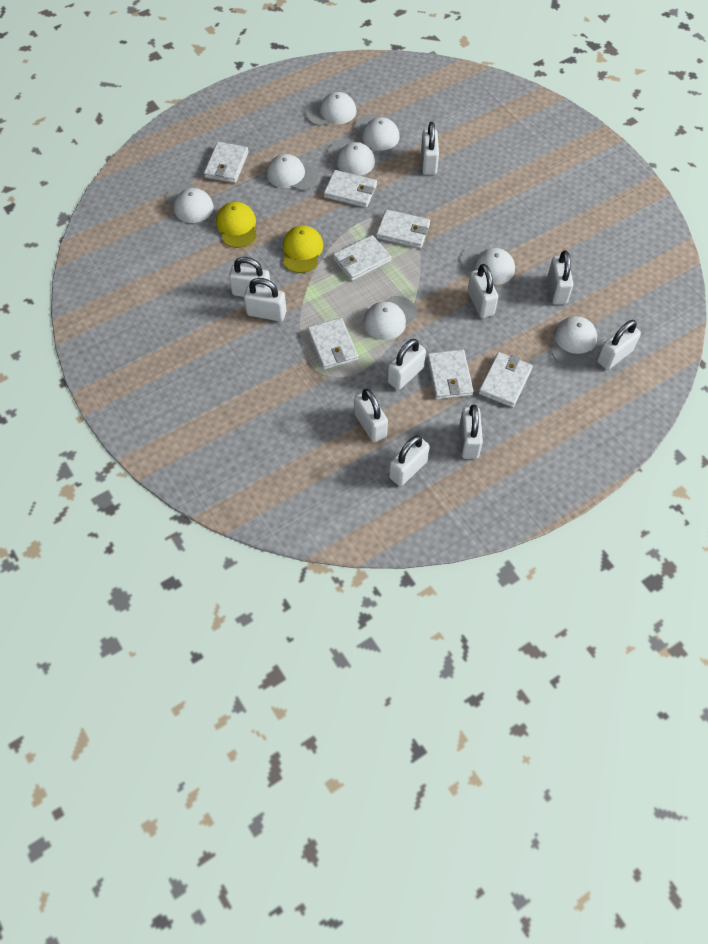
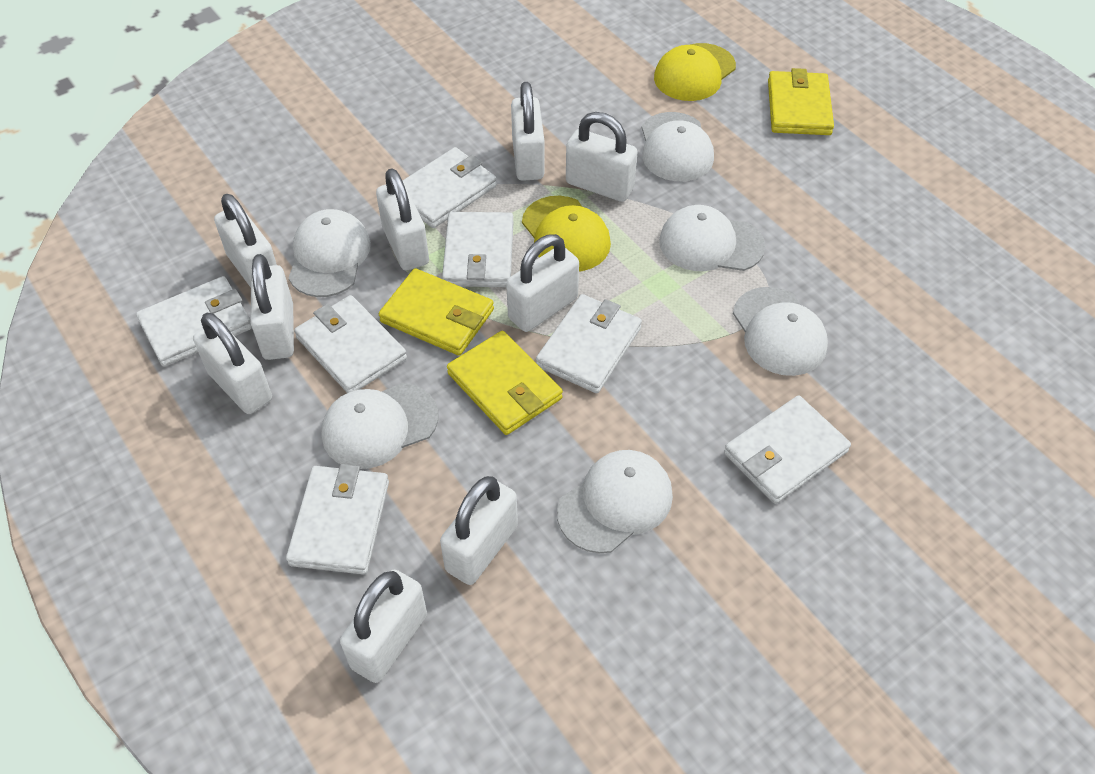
white cap: 8 -> 6
white padlock: 10 -> 9
yellow wallet: 0 -> 3

